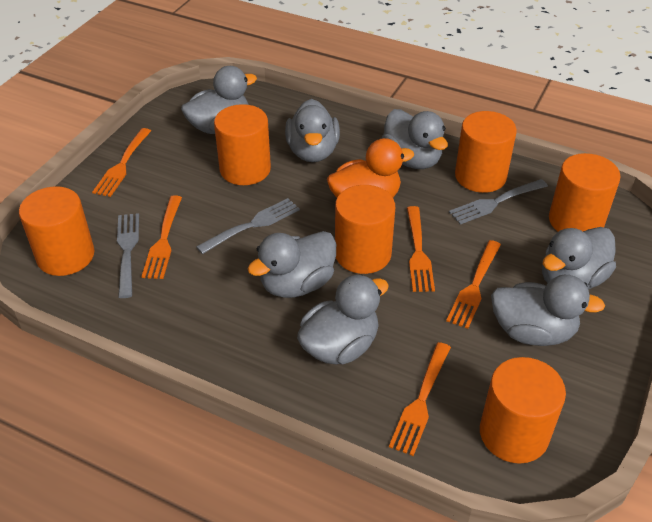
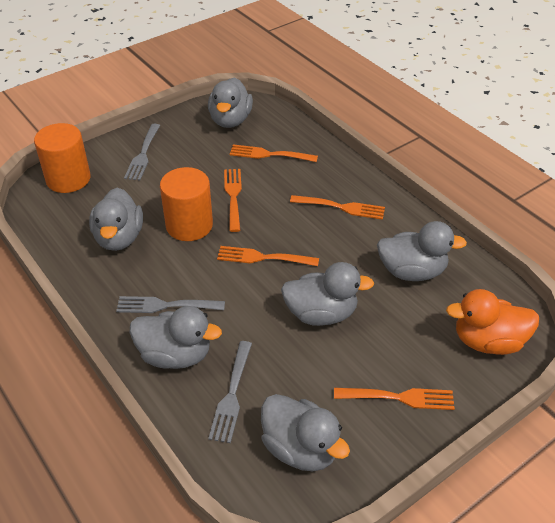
grey duck: 7 -> 6
orange cylinder: 6 -> 2

